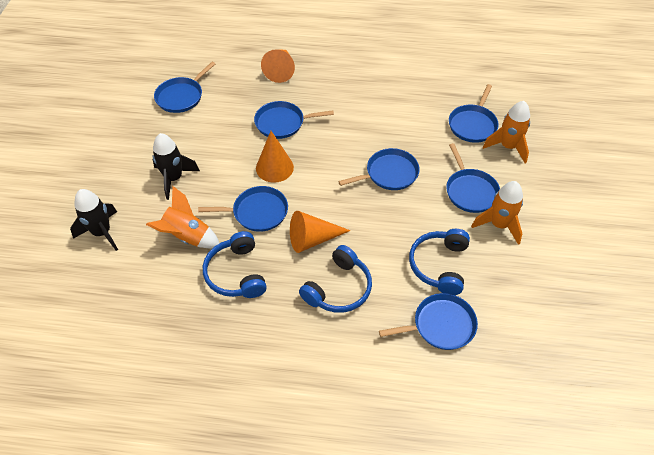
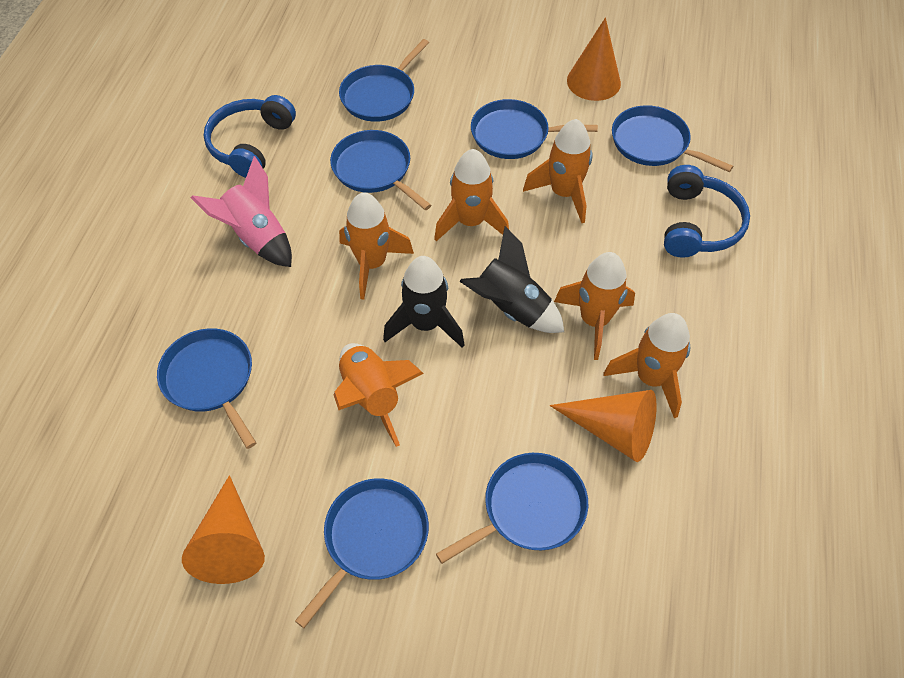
blue headphones: 3 -> 2
orange rocket: 3 -> 6
pink rocket: 0 -> 1

